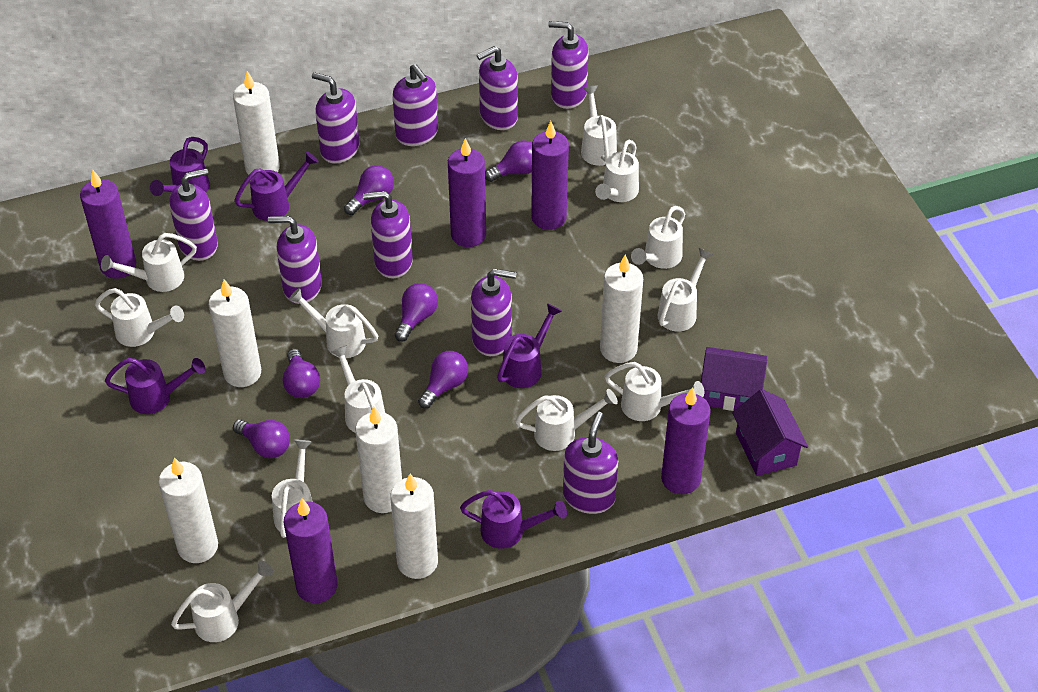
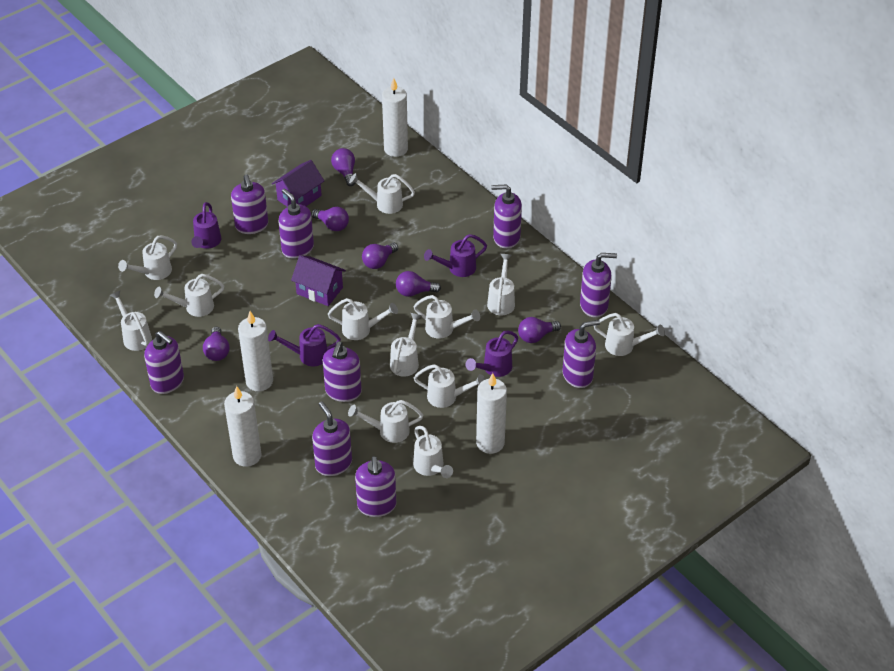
purple candle: 5 -> 0
purple watering can: 5 -> 4
white candle: 6 -> 4

